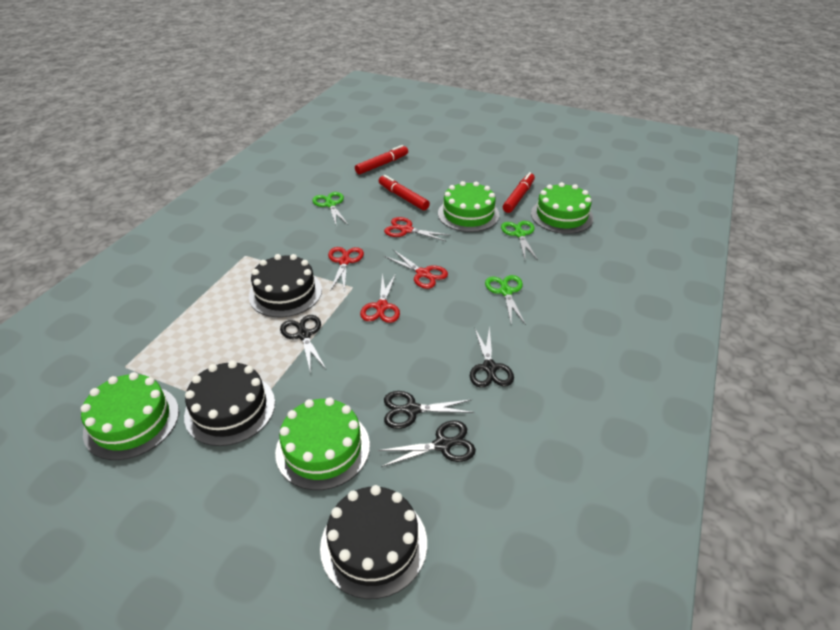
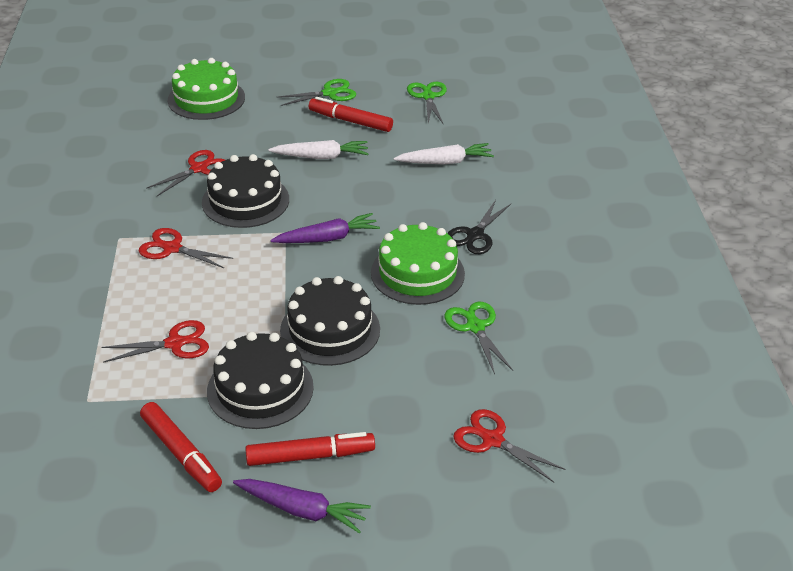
black scissors: 4 -> 1
green cake: 4 -> 2
purple carrot: 0 -> 2
white carrot: 0 -> 2

